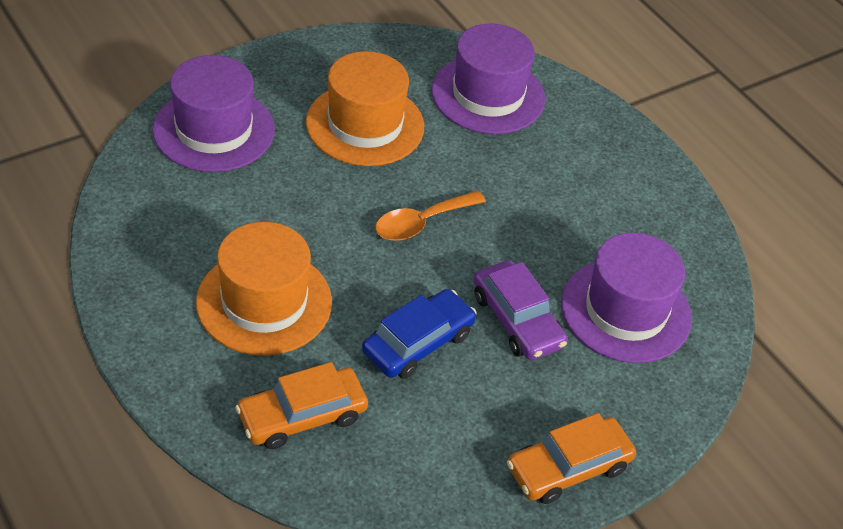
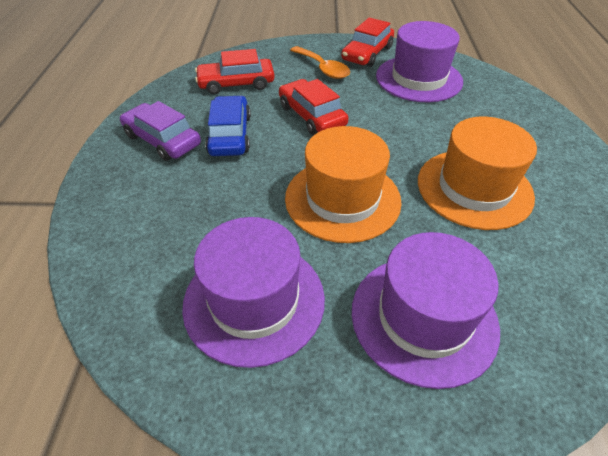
orange car: 2 -> 0
red car: 0 -> 3

